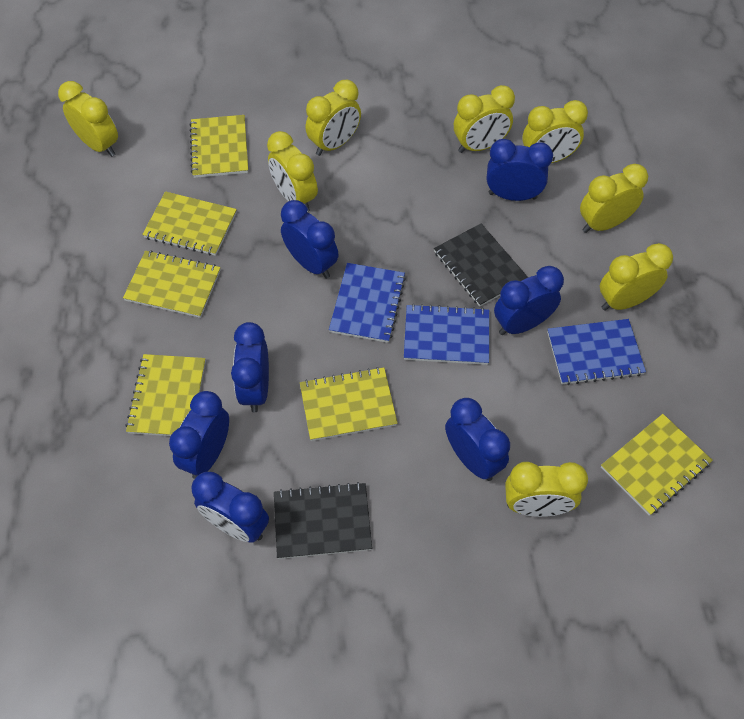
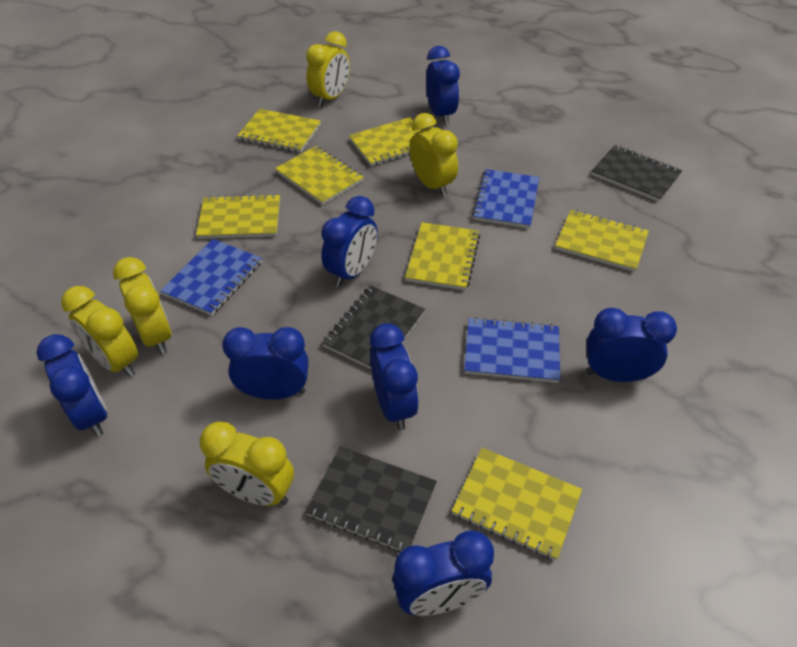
black notebook: 2 -> 3
yellow clock: 8 -> 5
yellow notebook: 6 -> 7

